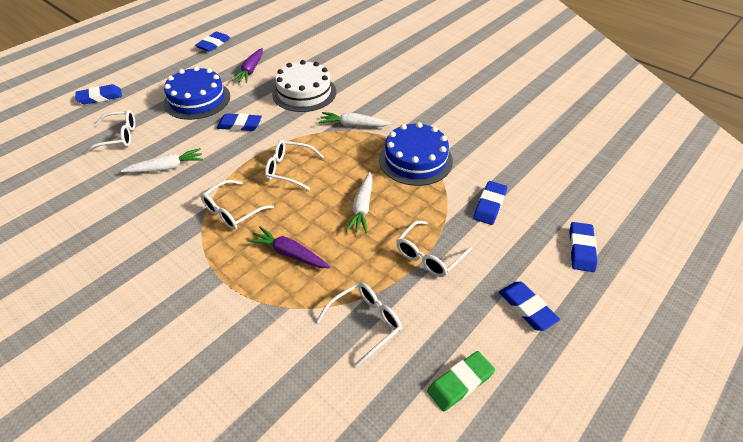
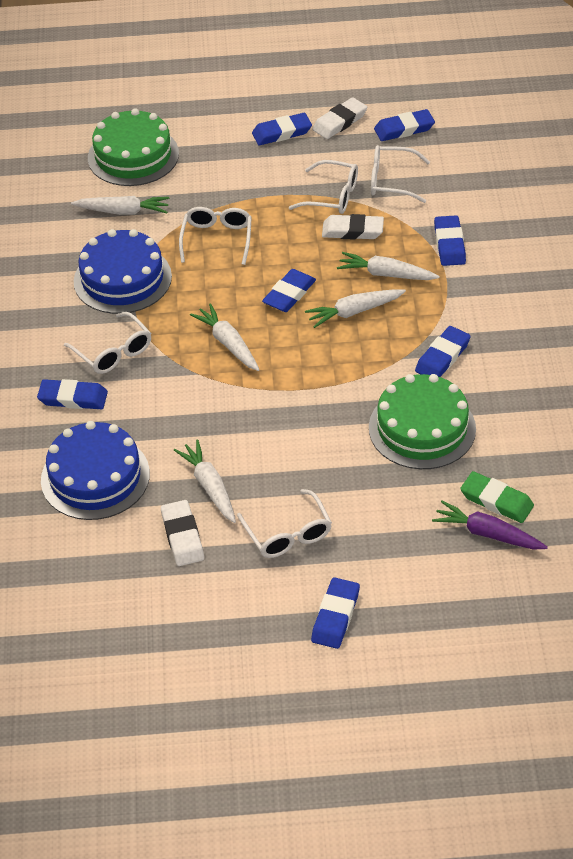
blue eraser: 6 -> 7
green cake: 0 -> 2
purple carrot: 2 -> 1
white cake: 1 -> 0
white carrot: 3 -> 5
white eraser: 0 -> 3

